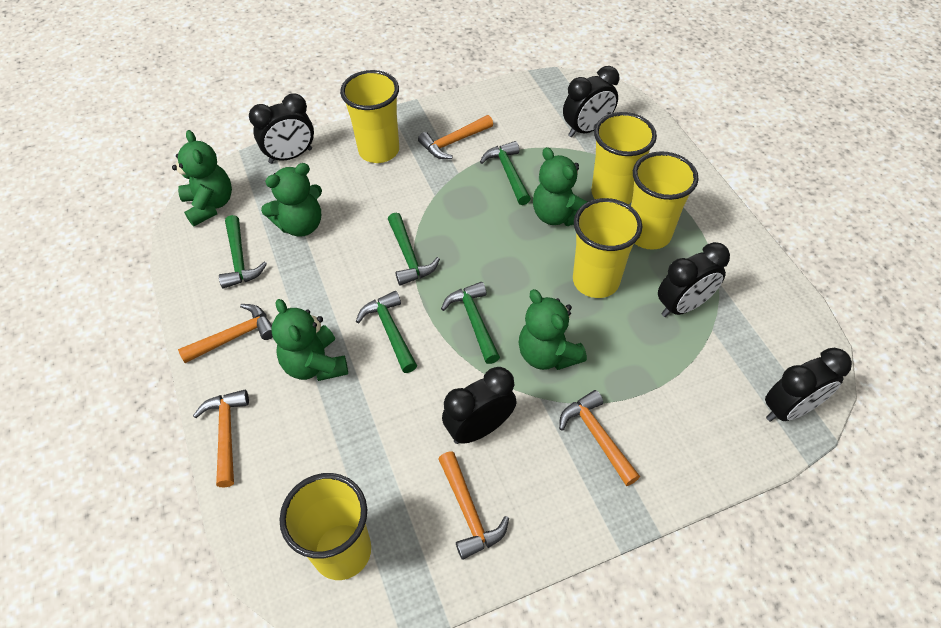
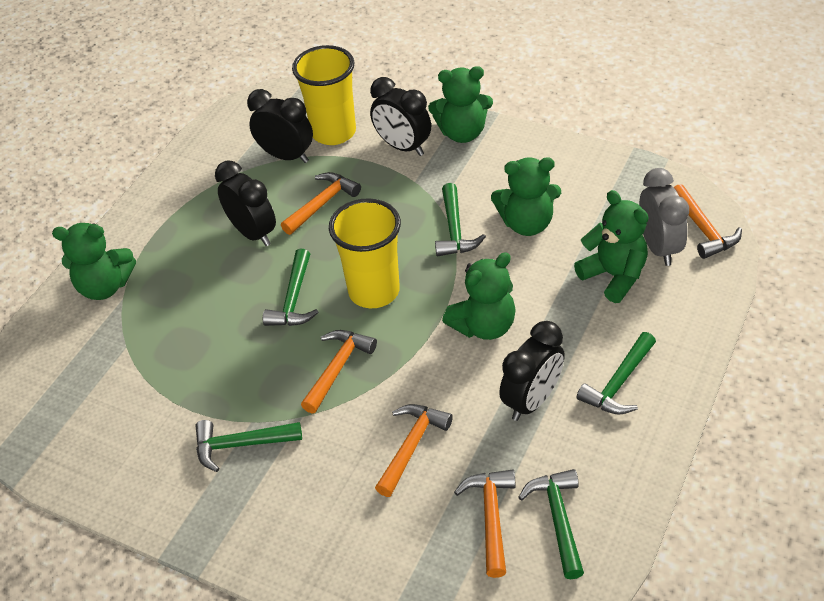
black clock: 5 -> 4
grey clock: 0 -> 1
yellow cup: 5 -> 2

